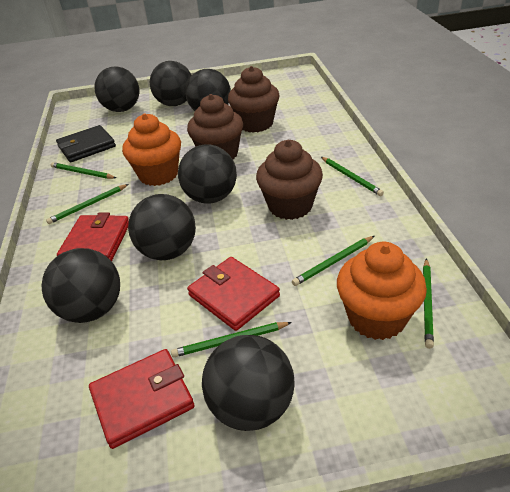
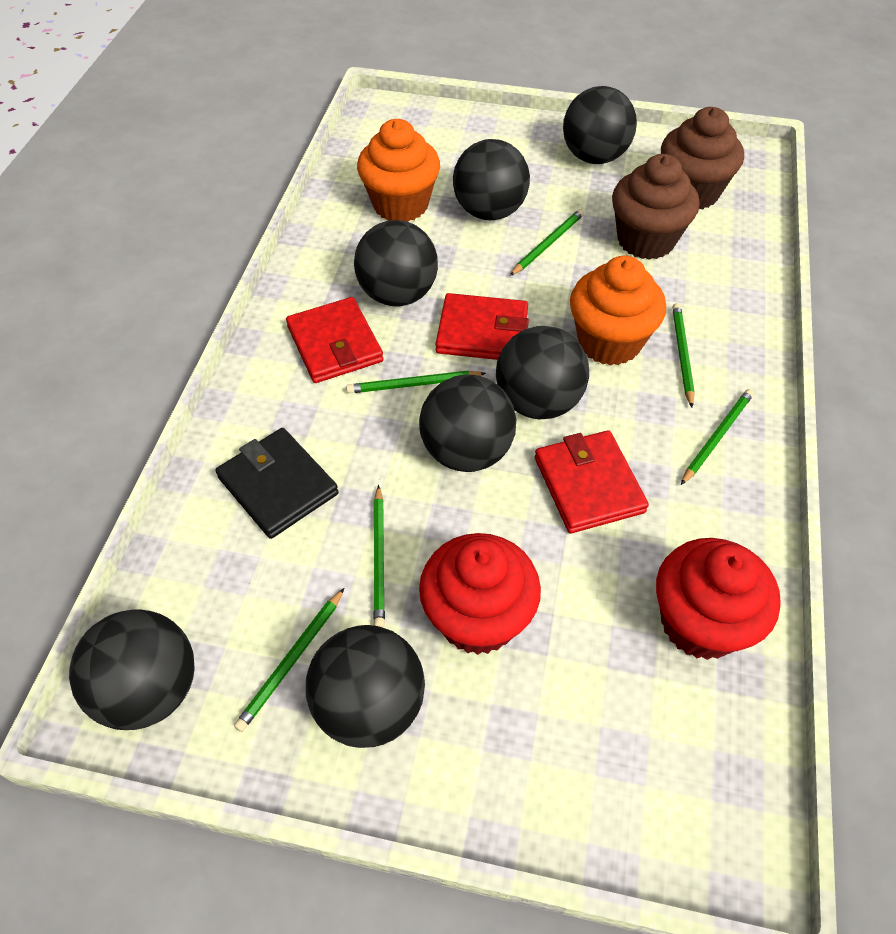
brown cupcake: 3 -> 2
red cupcake: 0 -> 2

